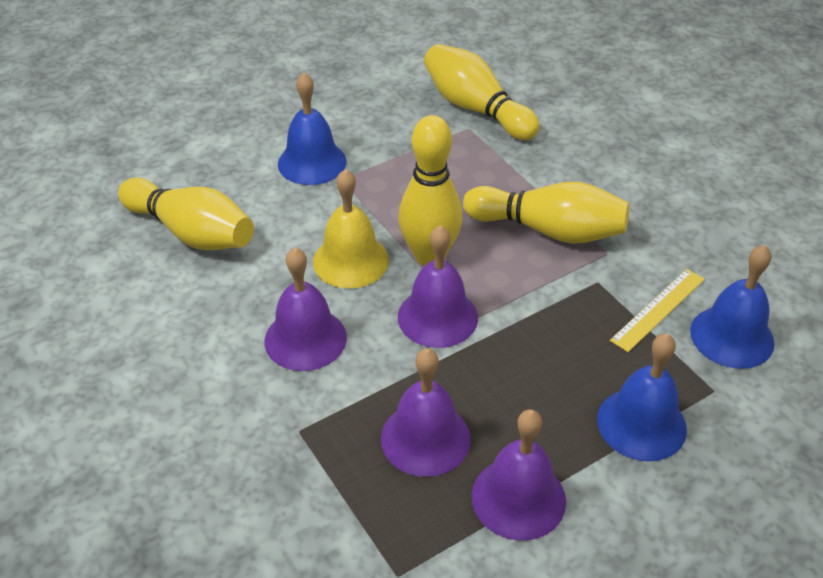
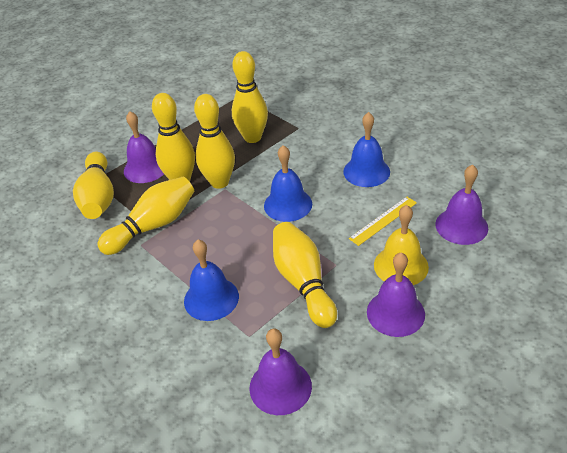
yellow bowling pin: 4 -> 6

